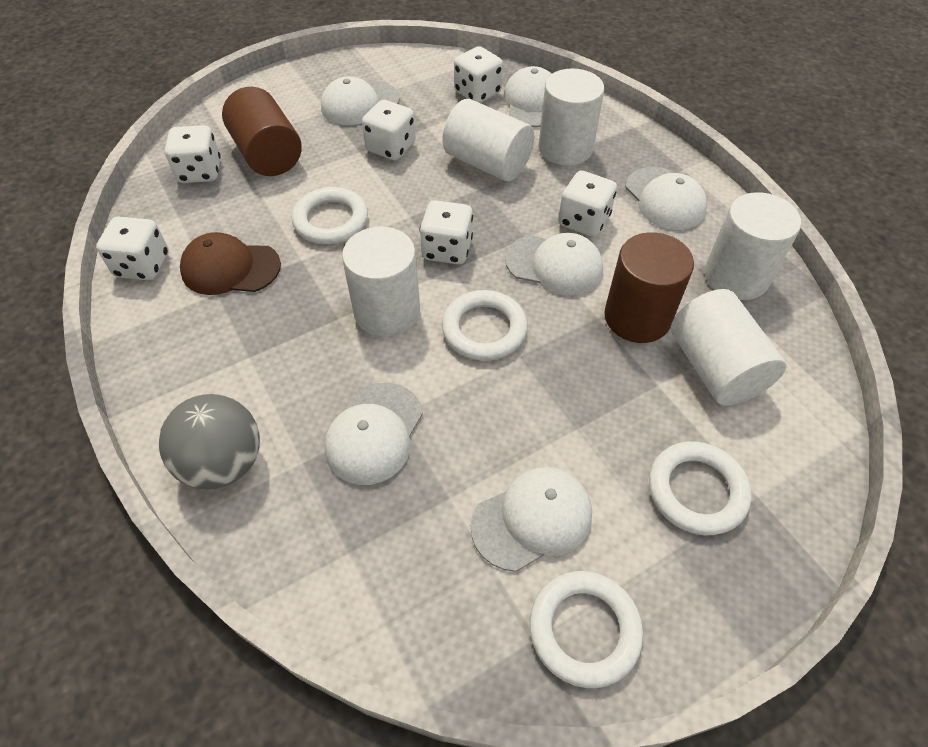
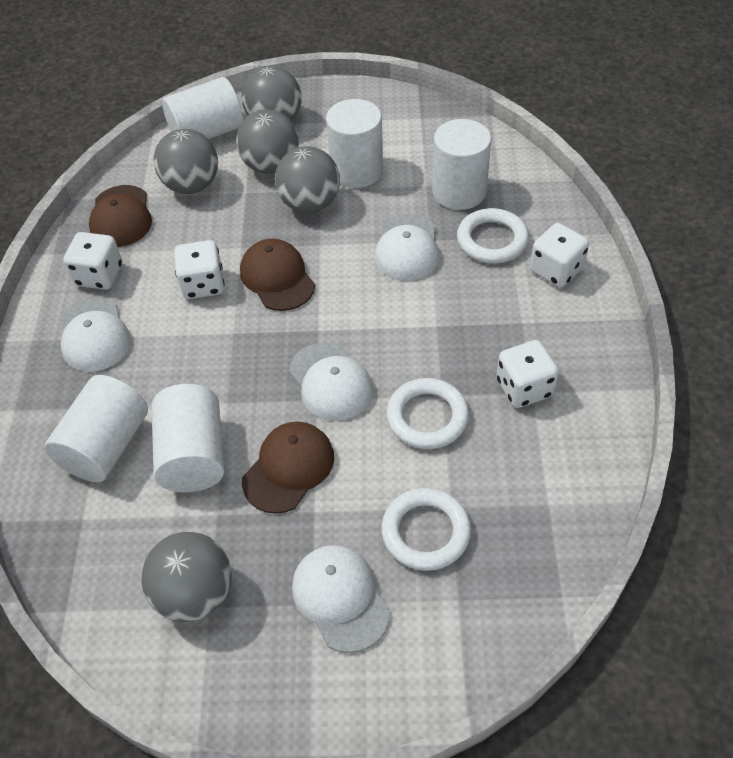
brown cap: 1 -> 3
brown cylinder: 2 -> 0
grey ball: 1 -> 5
white cap: 6 -> 4
white dice: 6 -> 4
white ring: 4 -> 3

